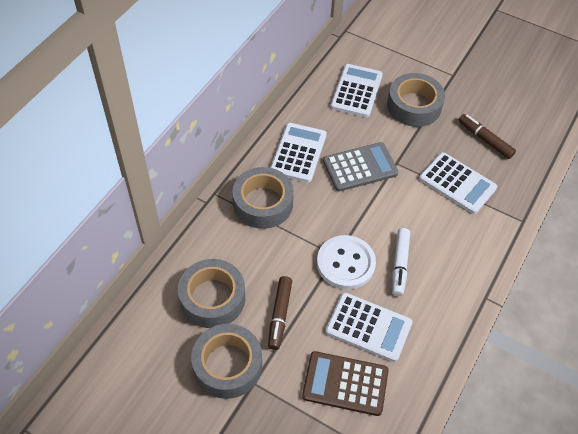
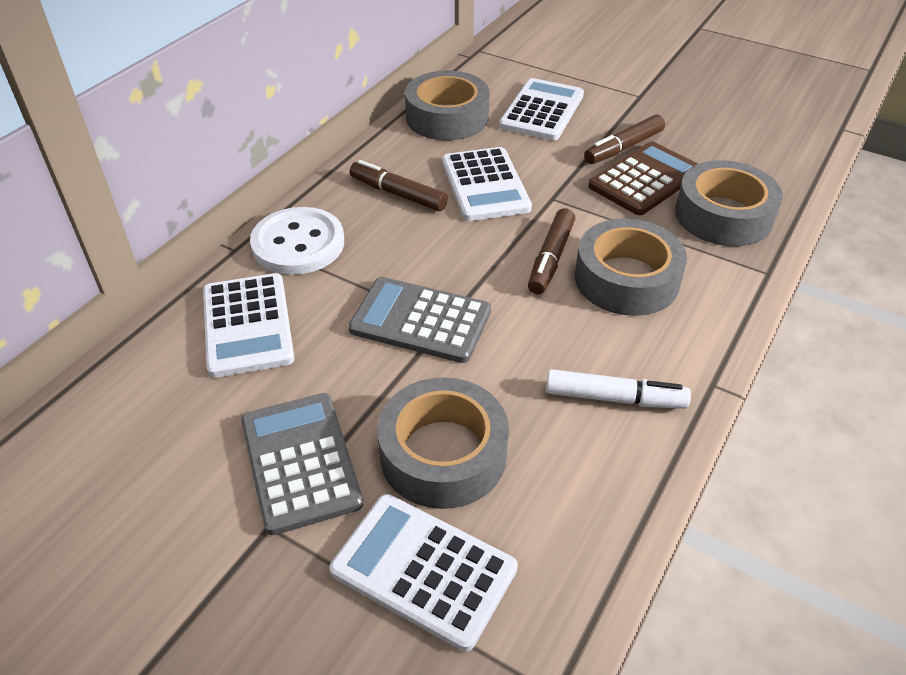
brown marker: 2 -> 3
grey calculator: 1 -> 2

